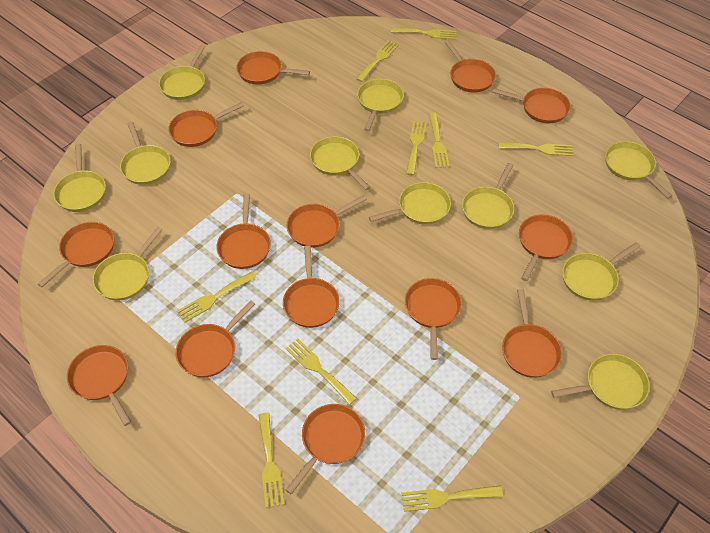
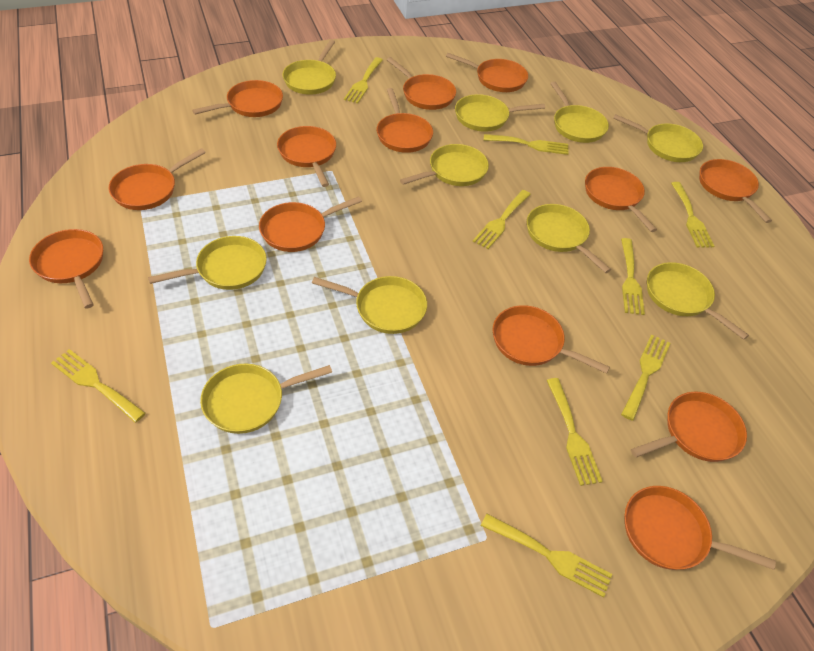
orange pan: 14 -> 13
yellow pan: 11 -> 10

